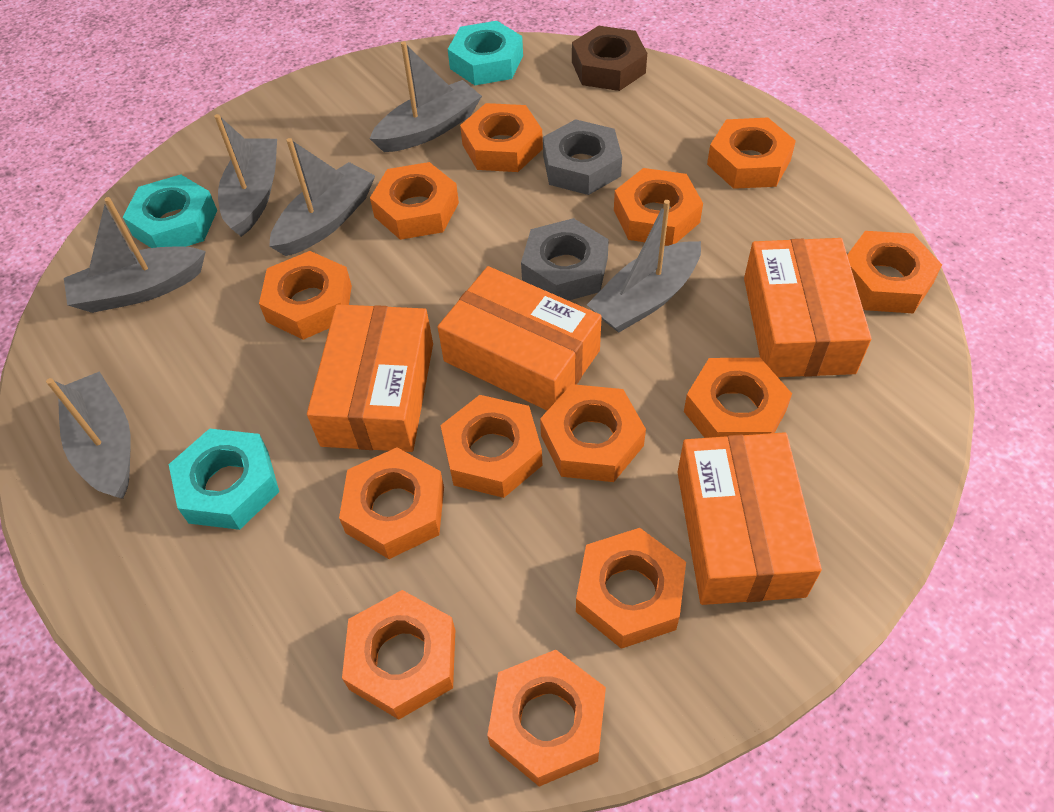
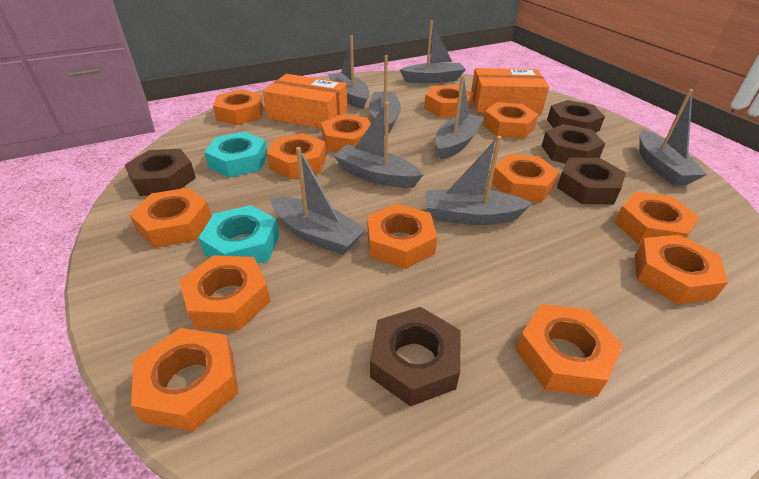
brown nut: 1 -> 5
grey boat: 6 -> 8
grey nut: 2 -> 0
orange box: 4 -> 2
turquoise nut: 3 -> 2

